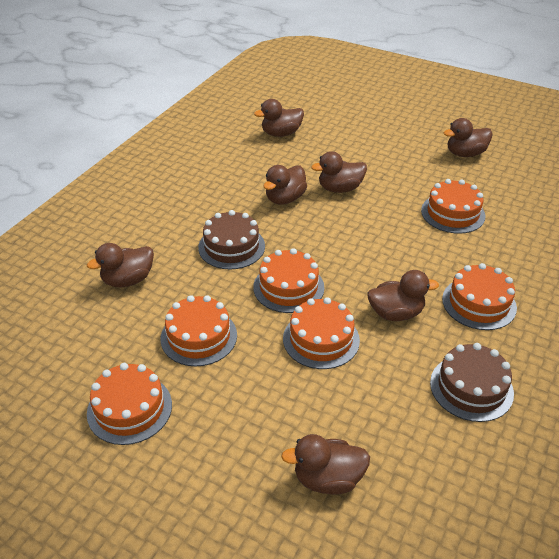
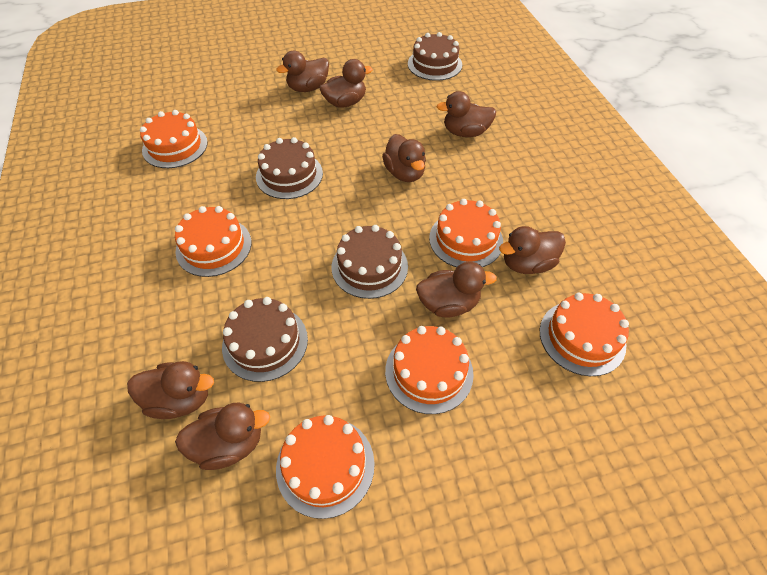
brown cake: 2 -> 4
brown duck: 7 -> 8

